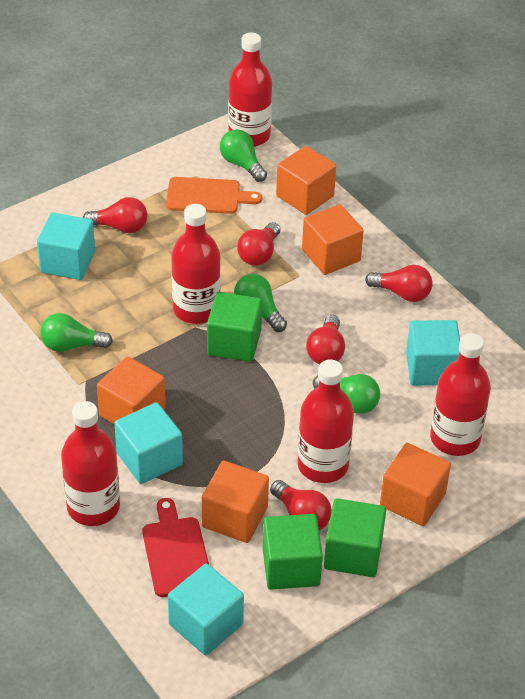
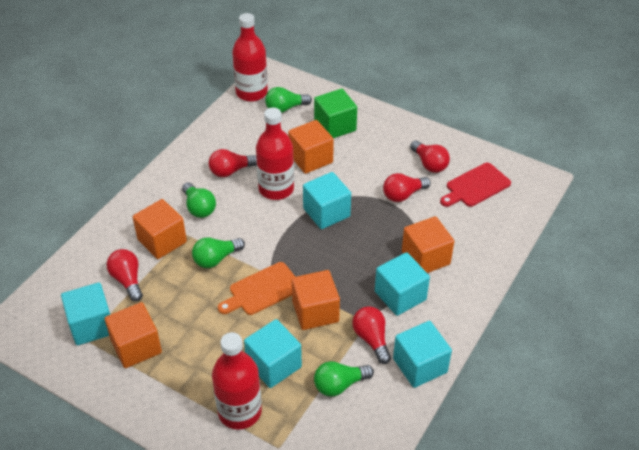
green cube: 3 -> 1
red bottle: 5 -> 3
turquoise cube: 4 -> 5

